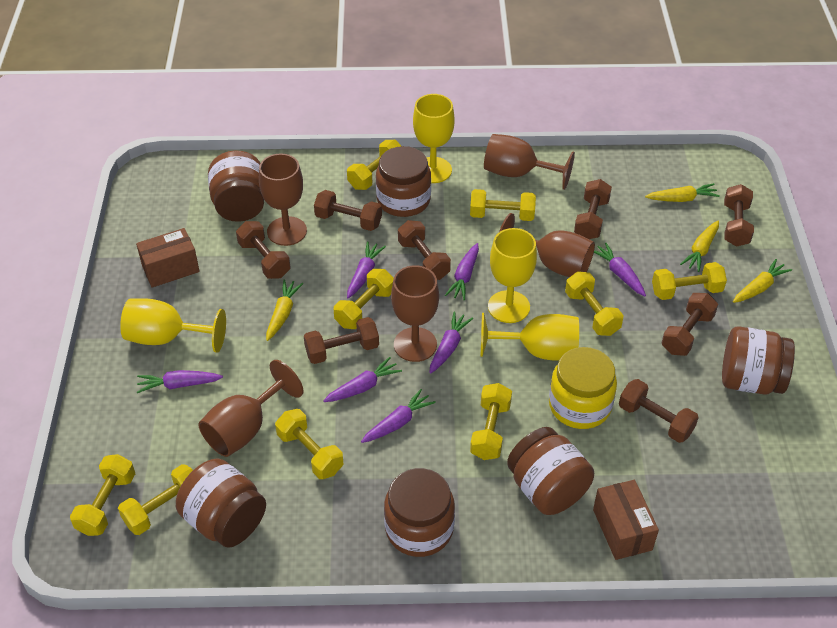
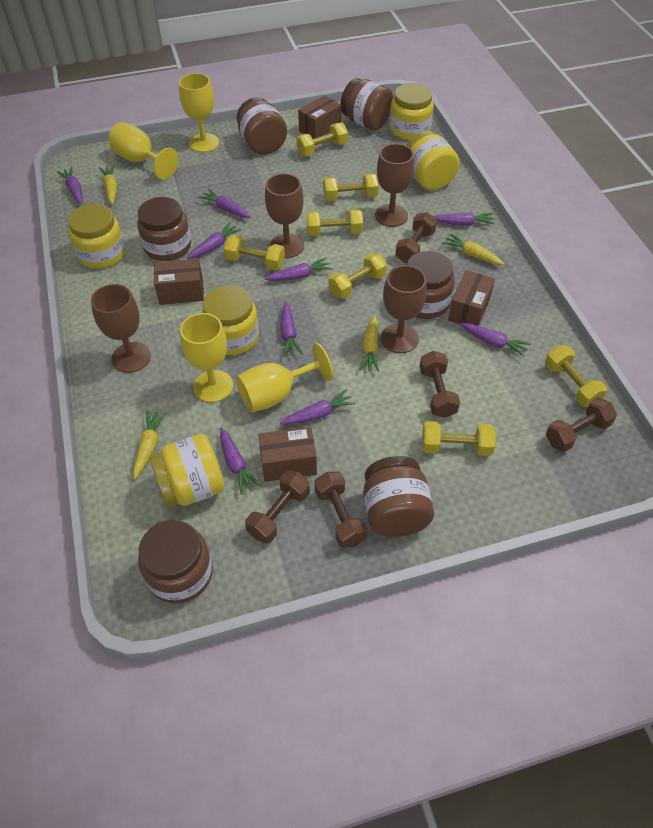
brown box: 2 -> 4
brown dumbbell: 8 -> 5
brown goblet: 5 -> 4
purple carrot: 7 -> 9
yellow dumbbell: 9 -> 7
yellow jar: 1 -> 5

